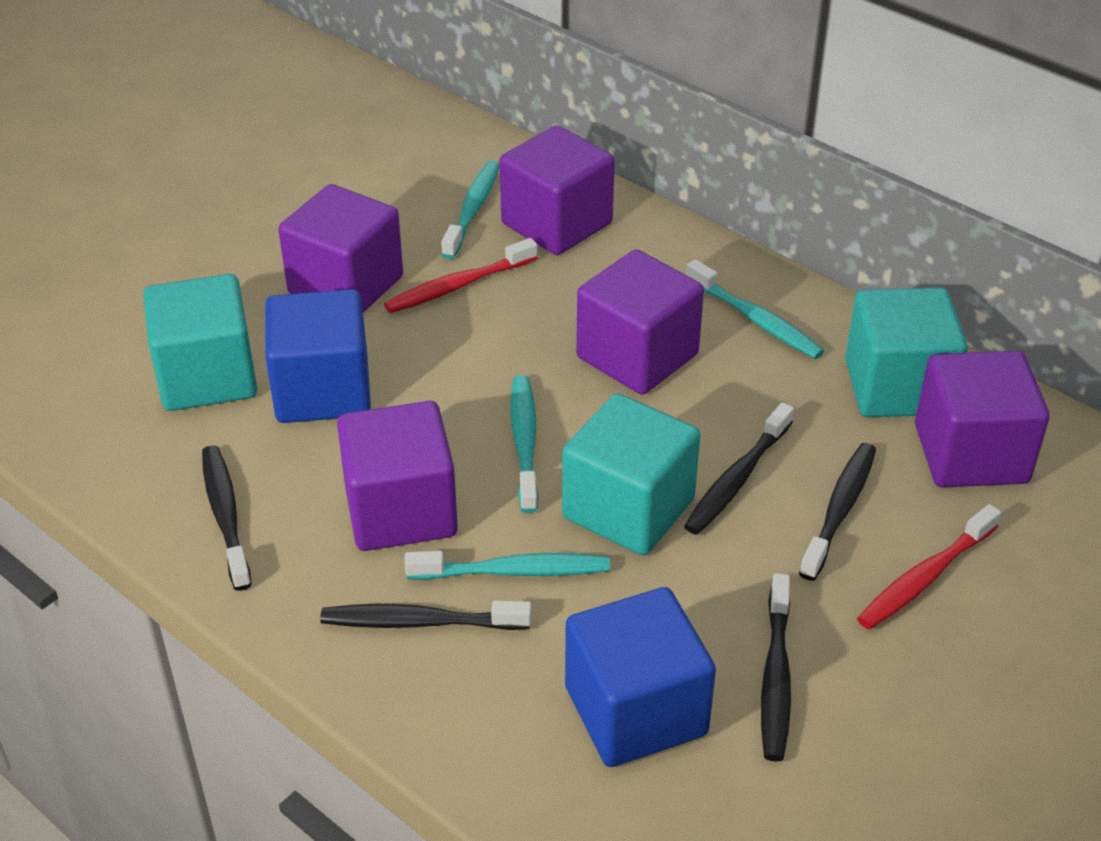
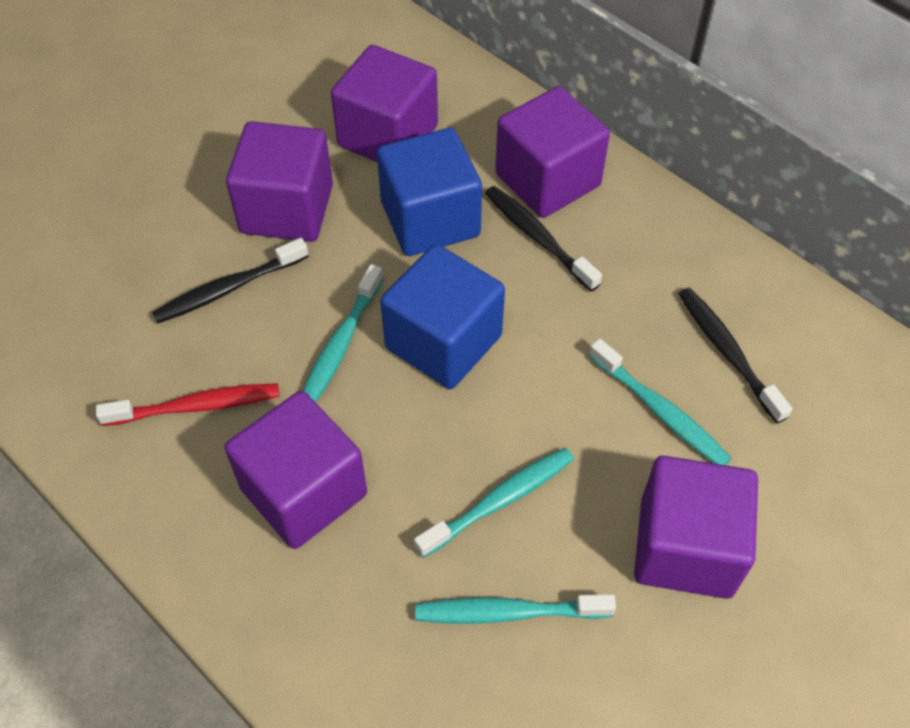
black toothbrush: 5 -> 3
red toothbrush: 2 -> 1
turquoise cube: 3 -> 0

